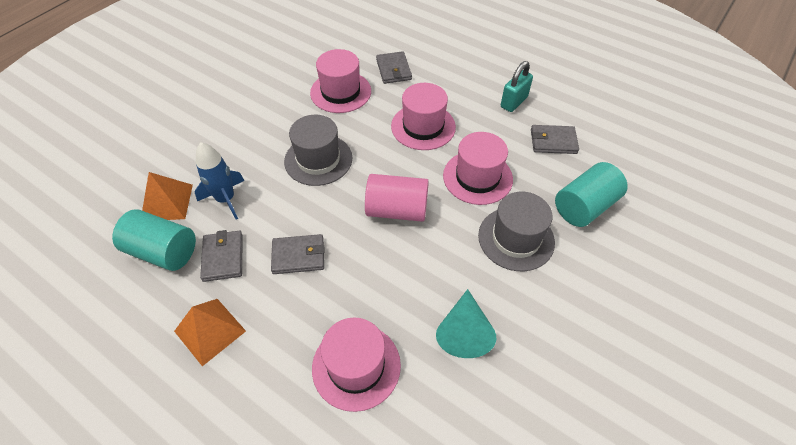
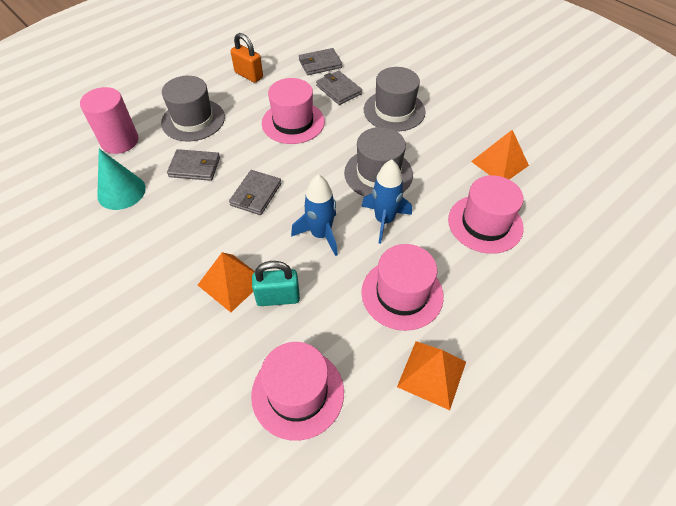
blue rocket: 1 -> 2
grey hat: 2 -> 3
orange padlock: 0 -> 1
orange pyramid: 2 -> 3
turquoise cylinder: 2 -> 0

